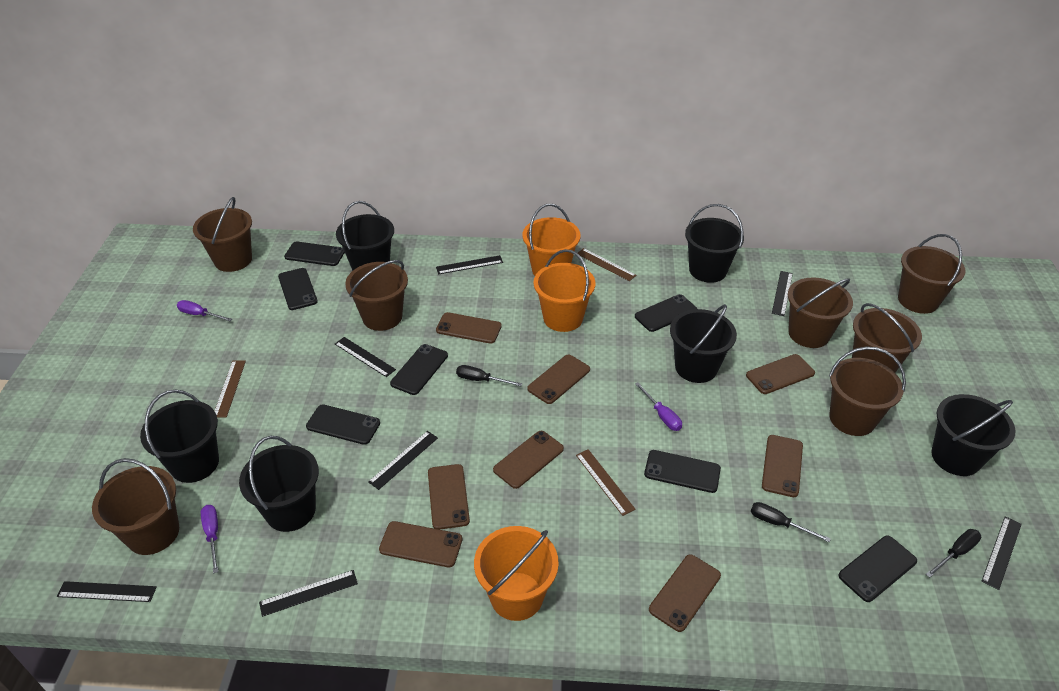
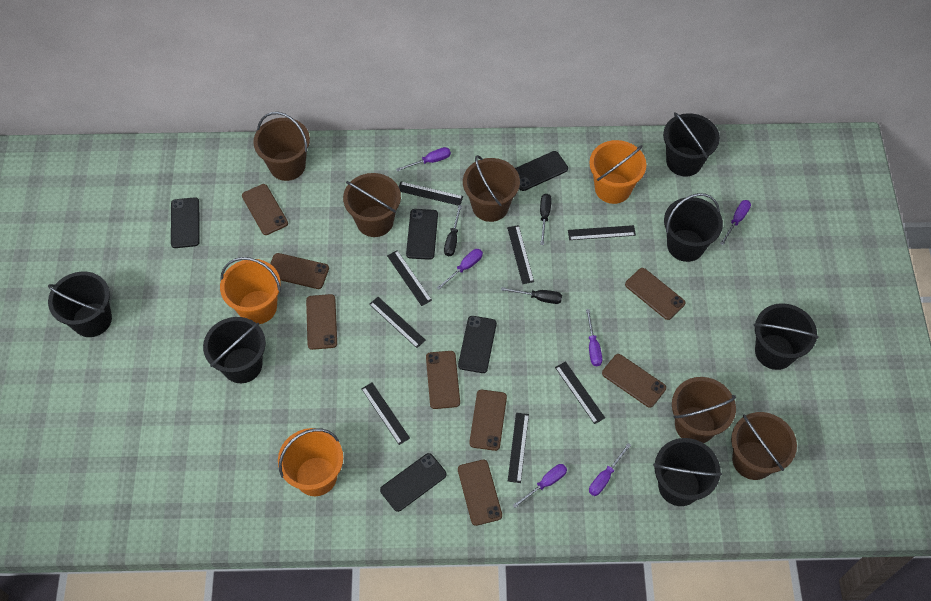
black phone: 7 -> 5
black ruler: 7 -> 8
brown bucket: 7 -> 5
brown ruler: 3 -> 0
purple screwdriver: 3 -> 6

